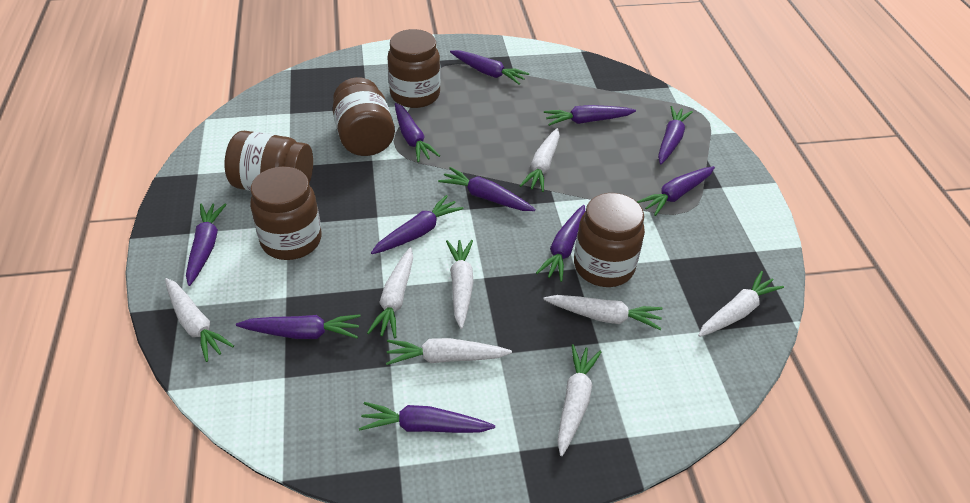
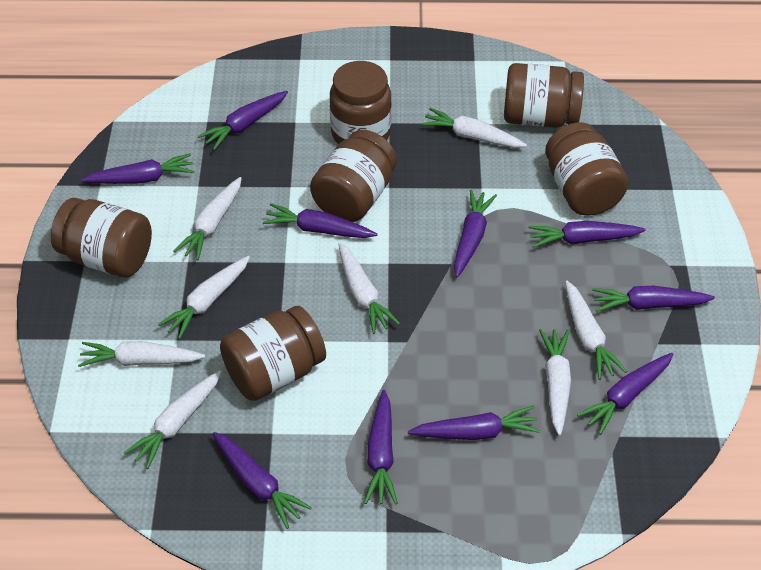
brown jar: 5 -> 6
purple carrot: 11 -> 10

